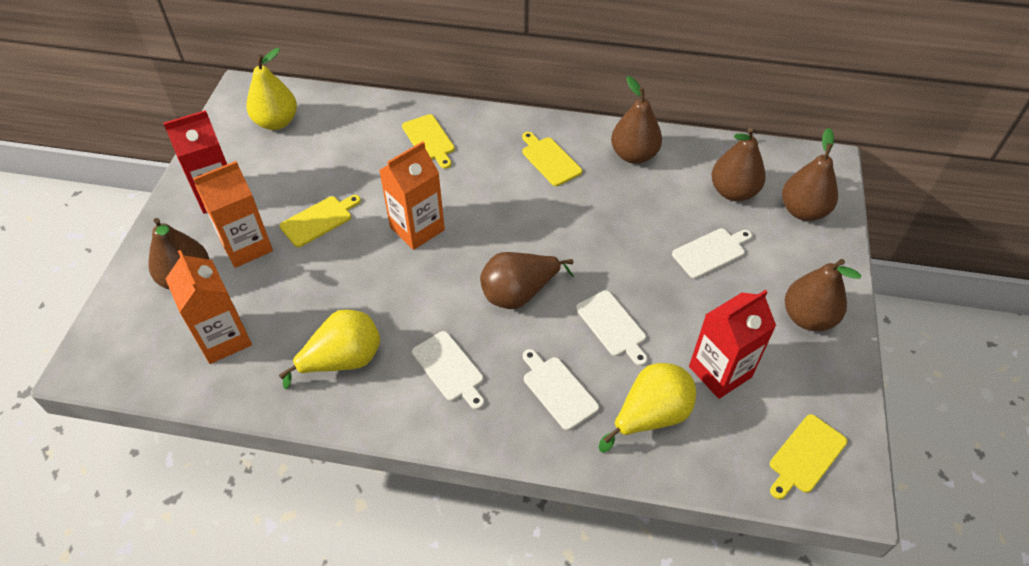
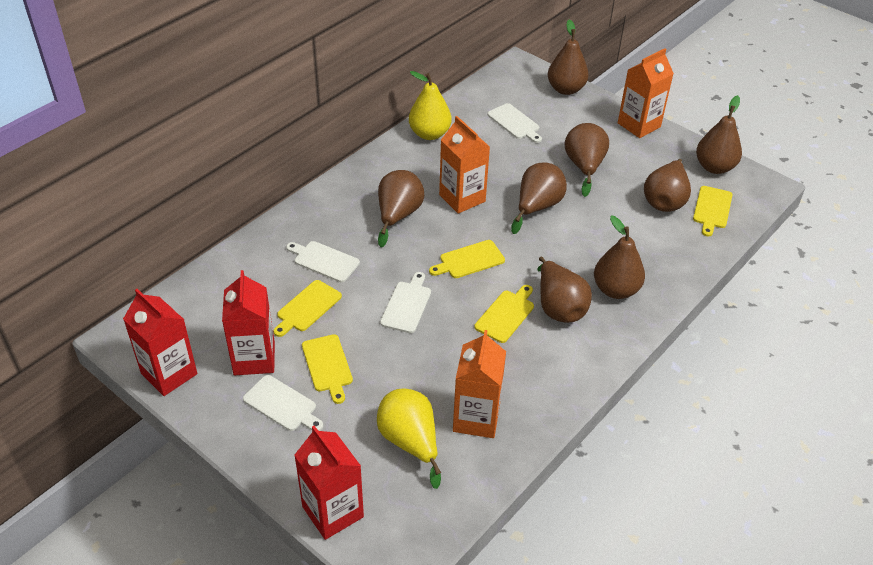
brown pear: 6 -> 8
red carton: 2 -> 3
yellow cutting board: 4 -> 5
yellow pear: 3 -> 2

